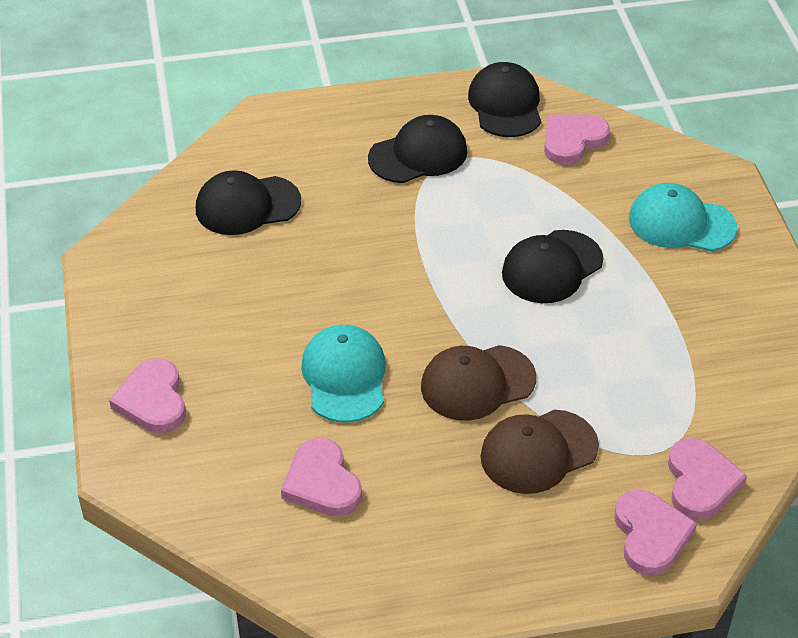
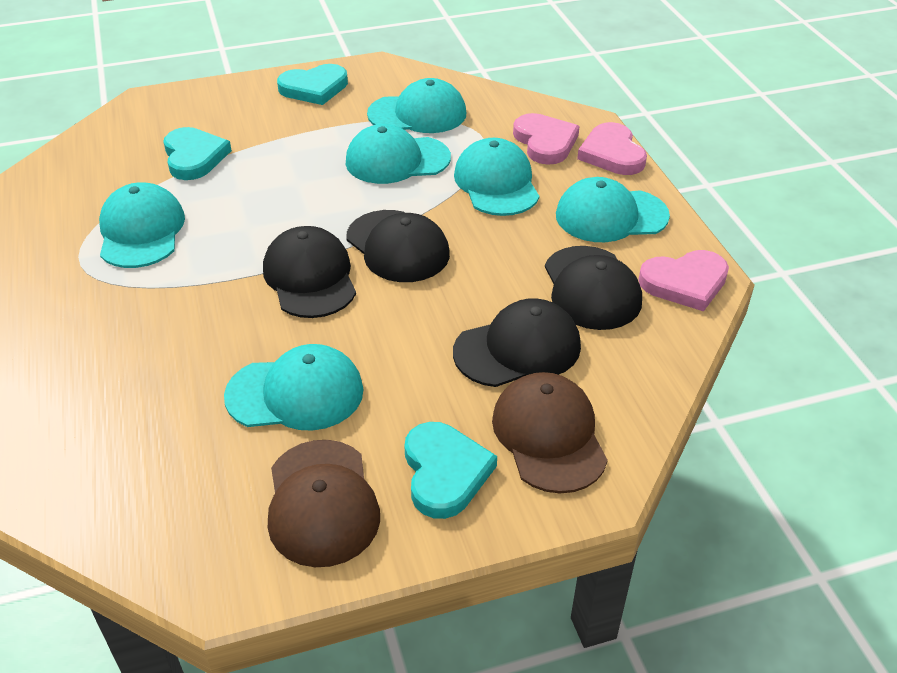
pink heart: 5 -> 3
turquoise cap: 2 -> 6
turquoise heart: 0 -> 3

